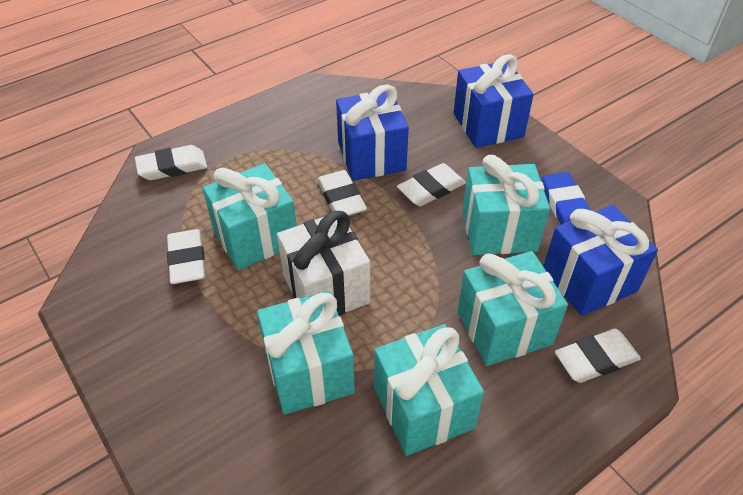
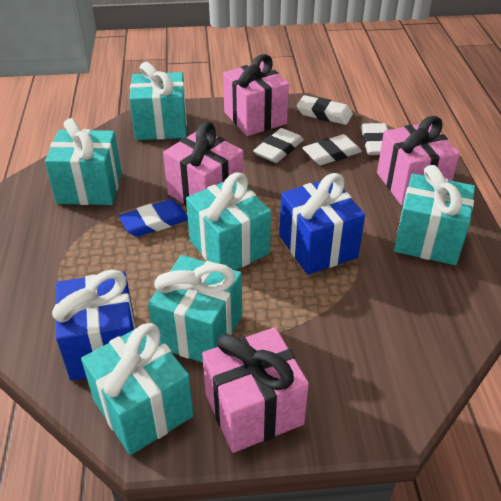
blue gift: 3 -> 2
pink gift: 0 -> 4
turquoise gift: 5 -> 6
white eraser: 5 -> 4
white gift: 1 -> 0

